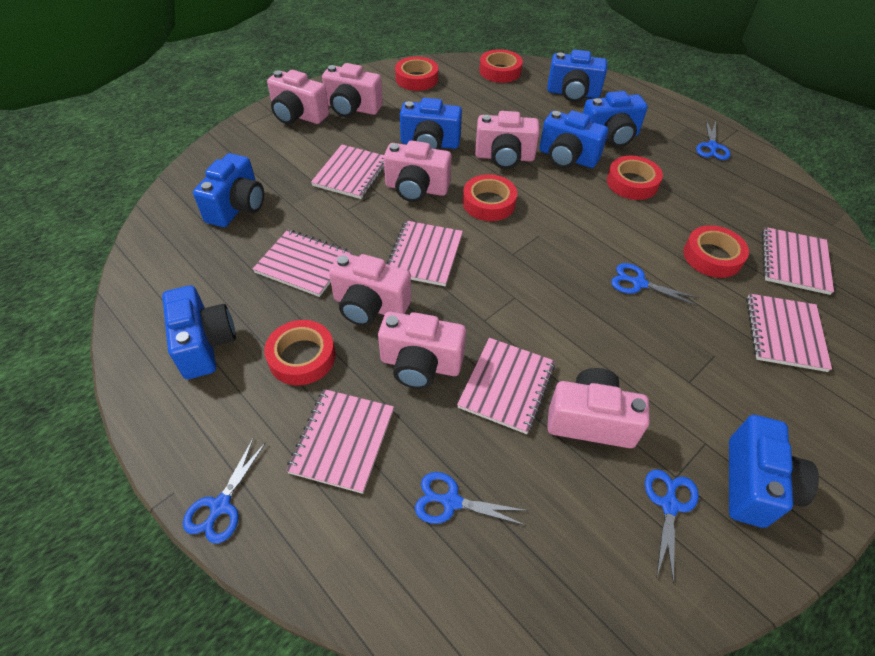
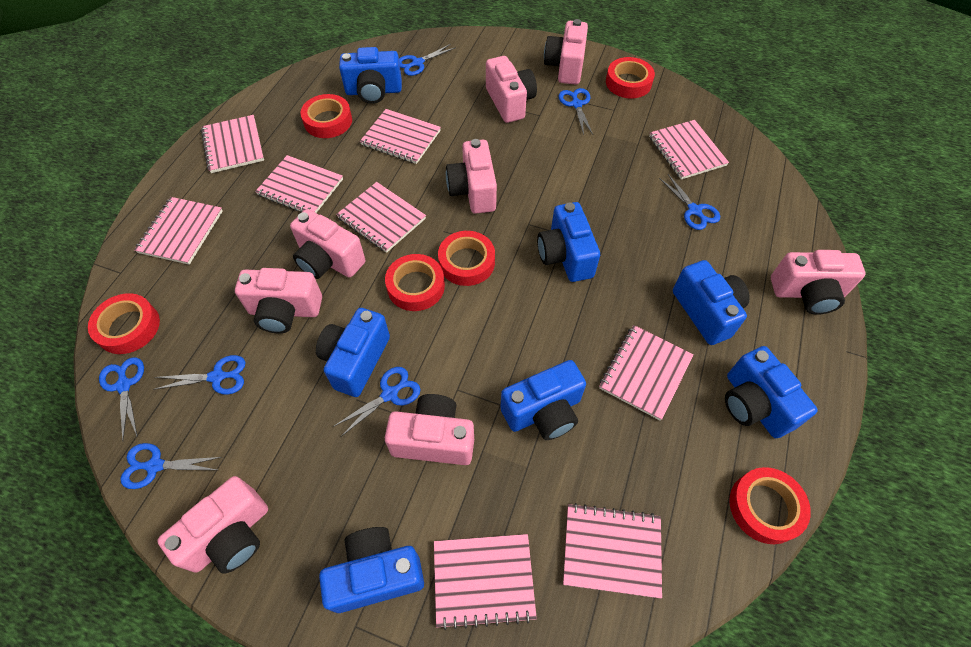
blue scissors: 5 -> 7
pink camera: 7 -> 8
pink notebook: 7 -> 9

